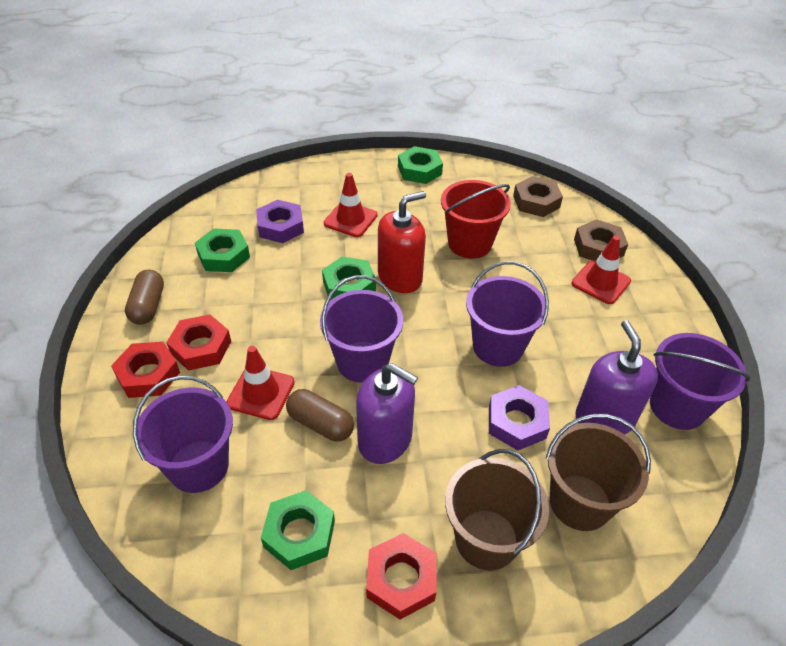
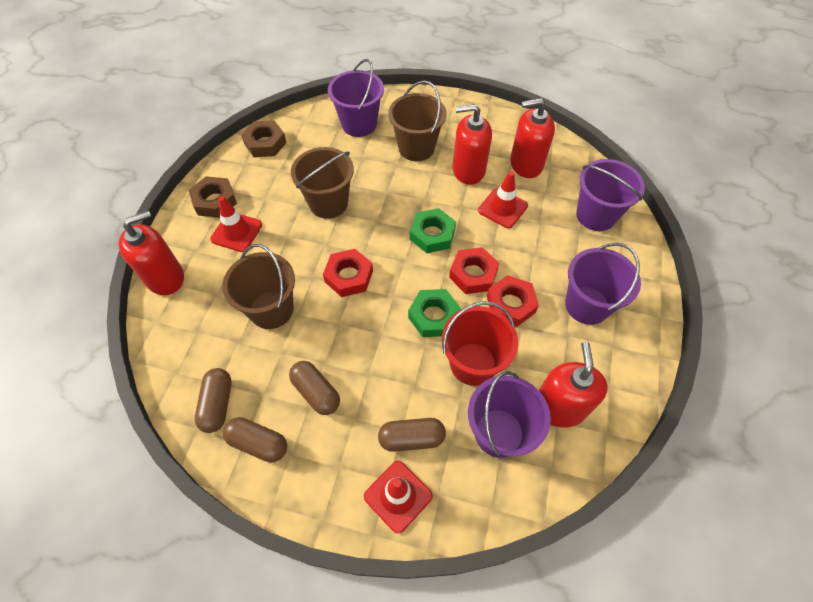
brown bucket: 2 -> 3
brown capsule: 2 -> 4
green nut: 4 -> 2
purple nut: 2 -> 0
purple soap dispenser: 2 -> 0
red soap dispenser: 1 -> 4

